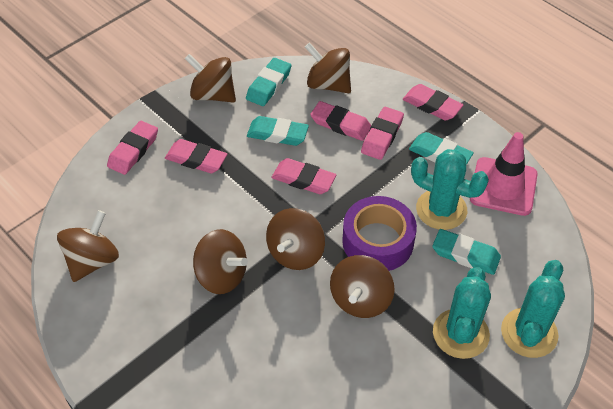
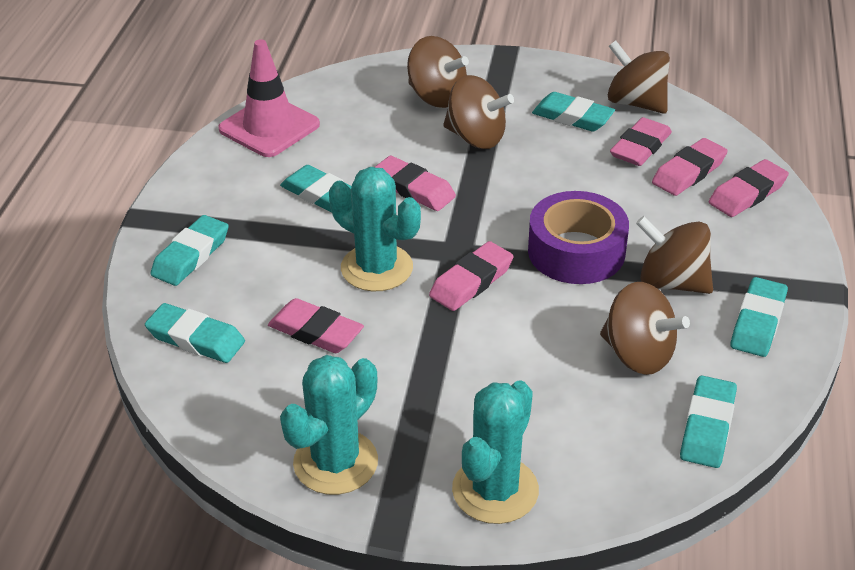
brown spinning top: 6 -> 5
turquoise eraser: 4 -> 6

